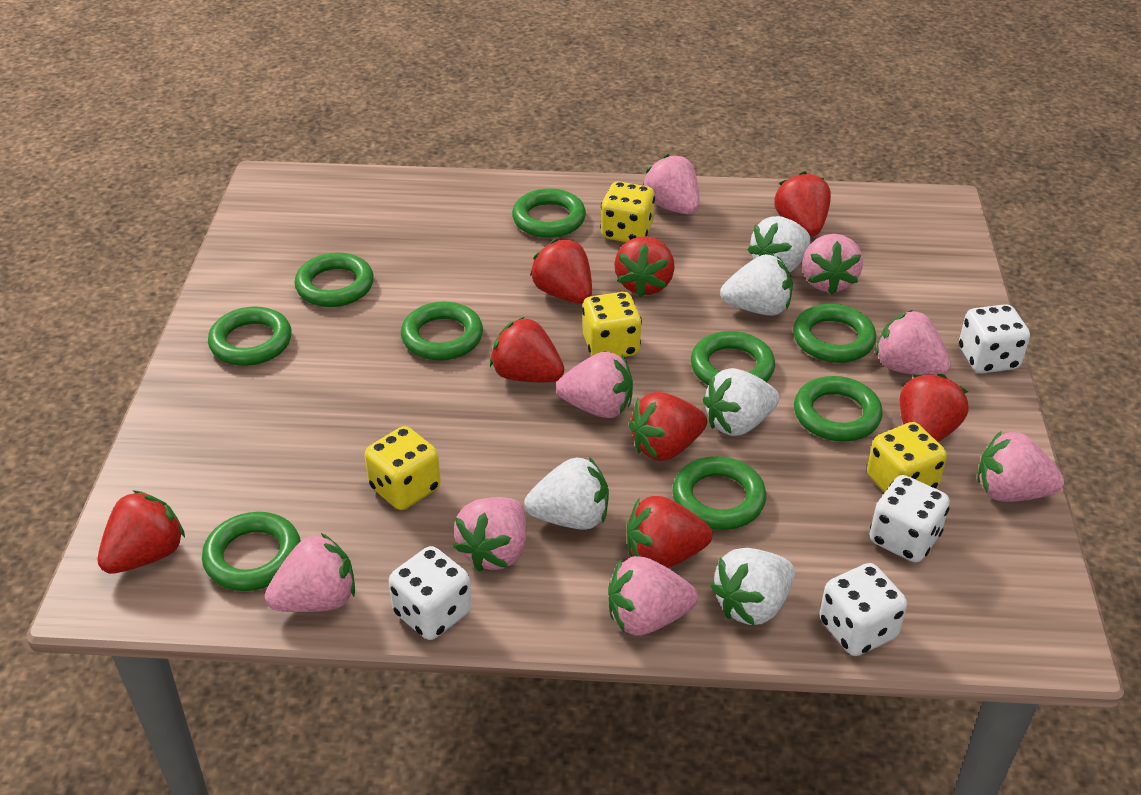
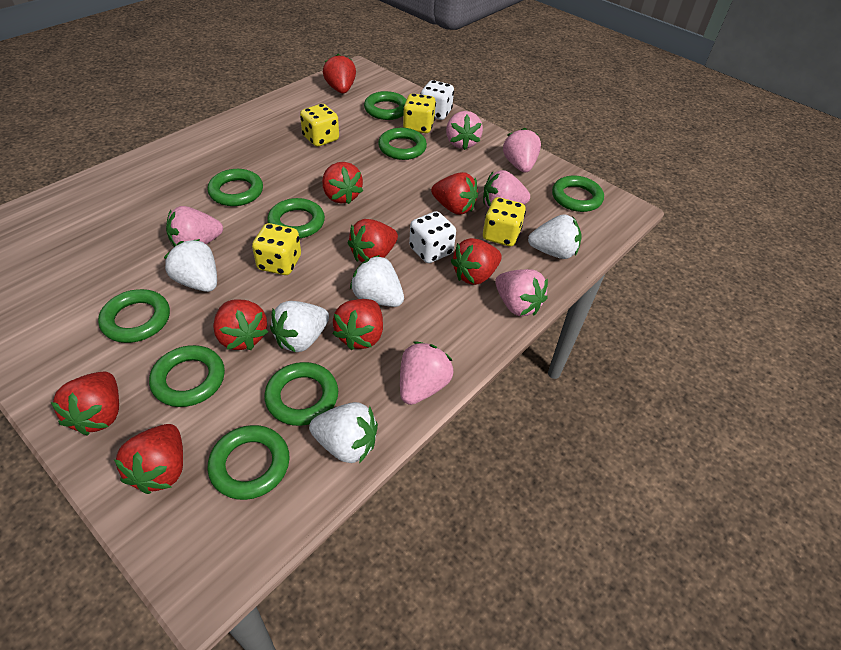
pink strawberry: 8 -> 6
red strawberry: 8 -> 9
white dice: 4 -> 2

